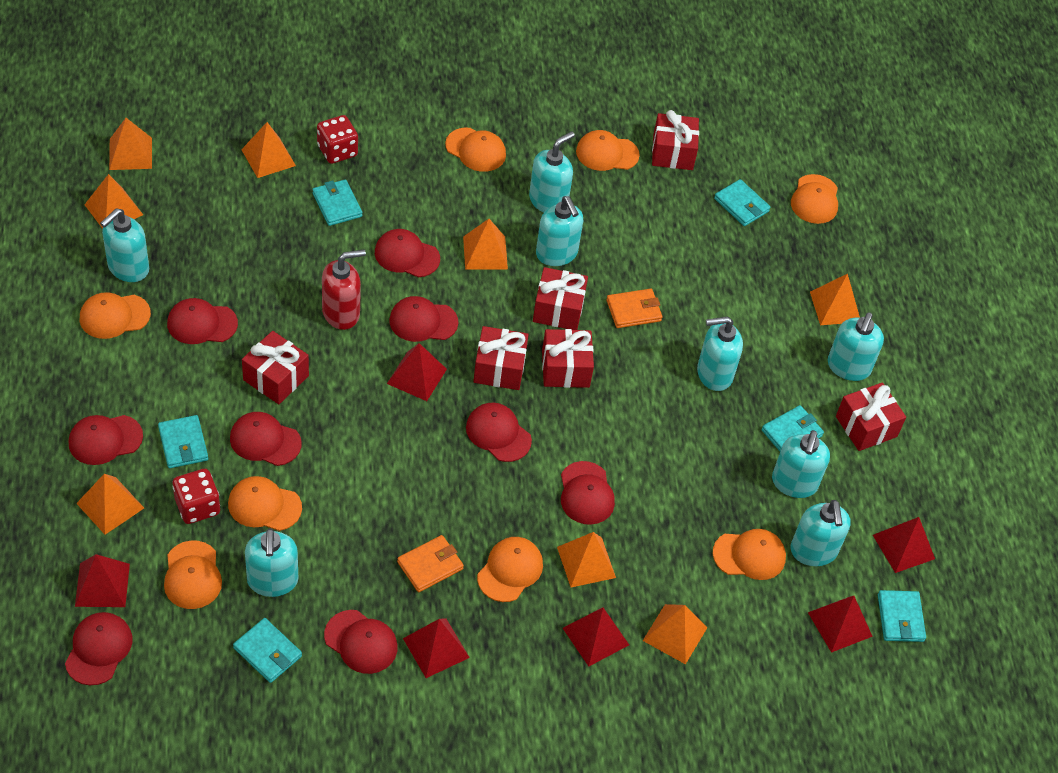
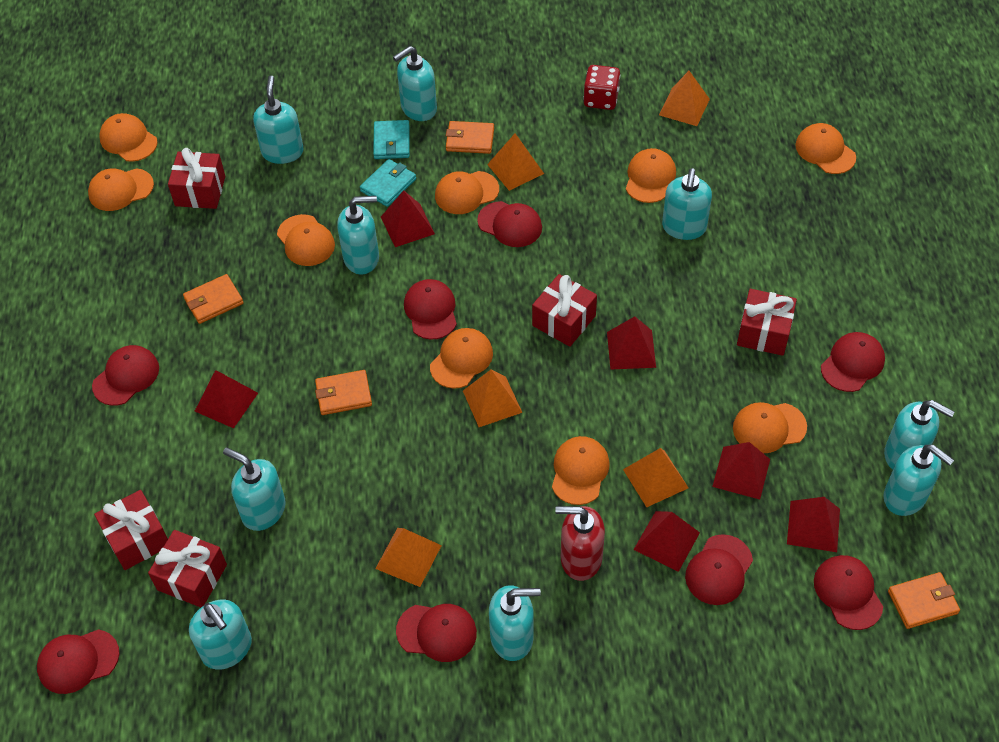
orange cap: 8 -> 9
orange pyramid: 8 -> 5
orange wallet: 2 -> 4
red cap: 9 -> 8
red dice: 2 -> 1
red gift: 6 -> 5
turquoise soap dispenser: 8 -> 9
turquoise wallet: 6 -> 2

